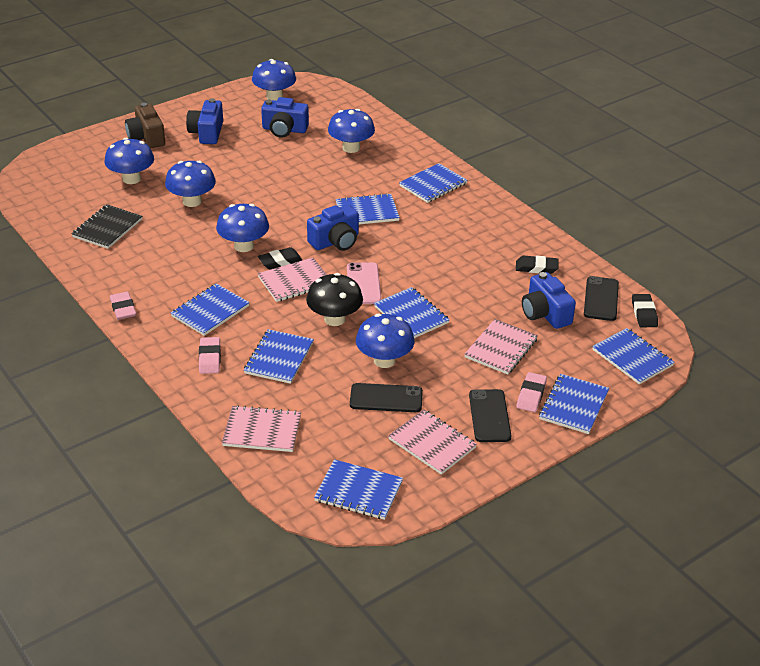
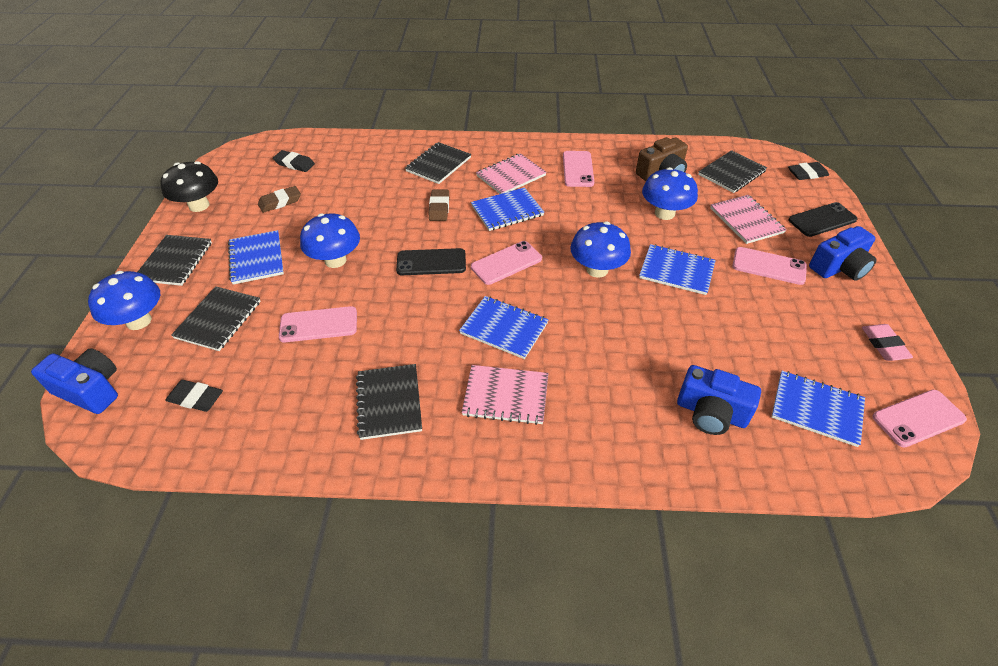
black notebook: 1 -> 5
black phone: 3 -> 2
blue camera: 4 -> 3
blue mushroom: 6 -> 4
blue notebook: 8 -> 5
brown eraser: 0 -> 2
pink eraser: 3 -> 1
pink notebook: 4 -> 3
pink phone: 1 -> 5

